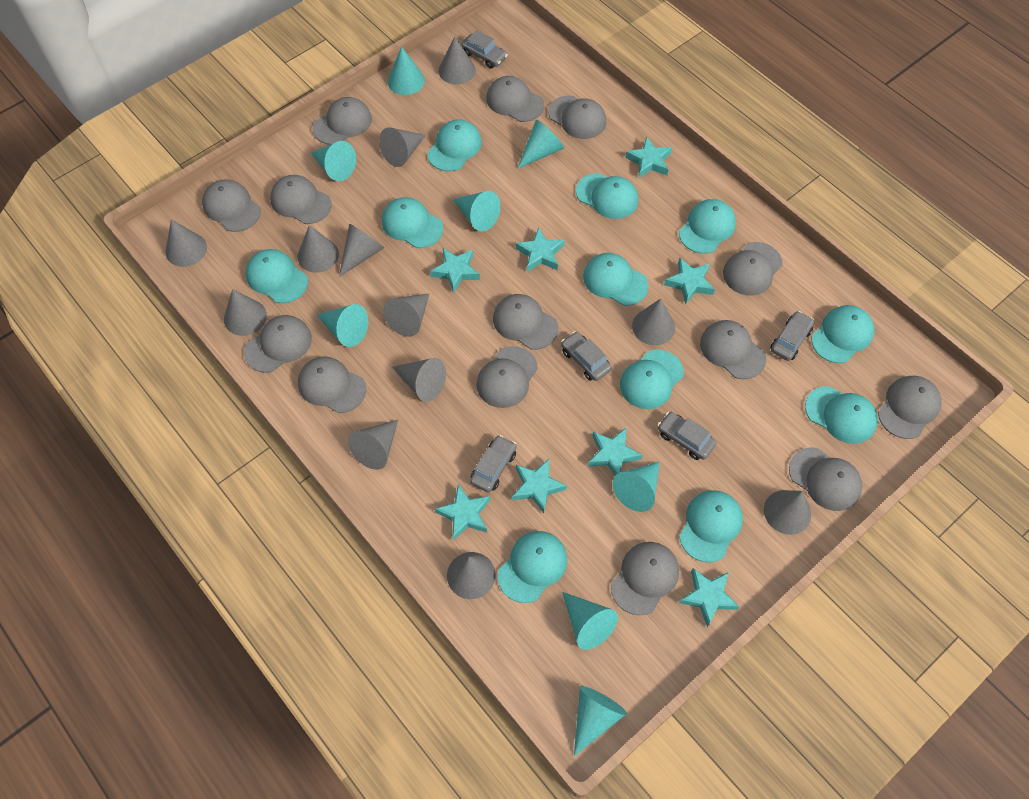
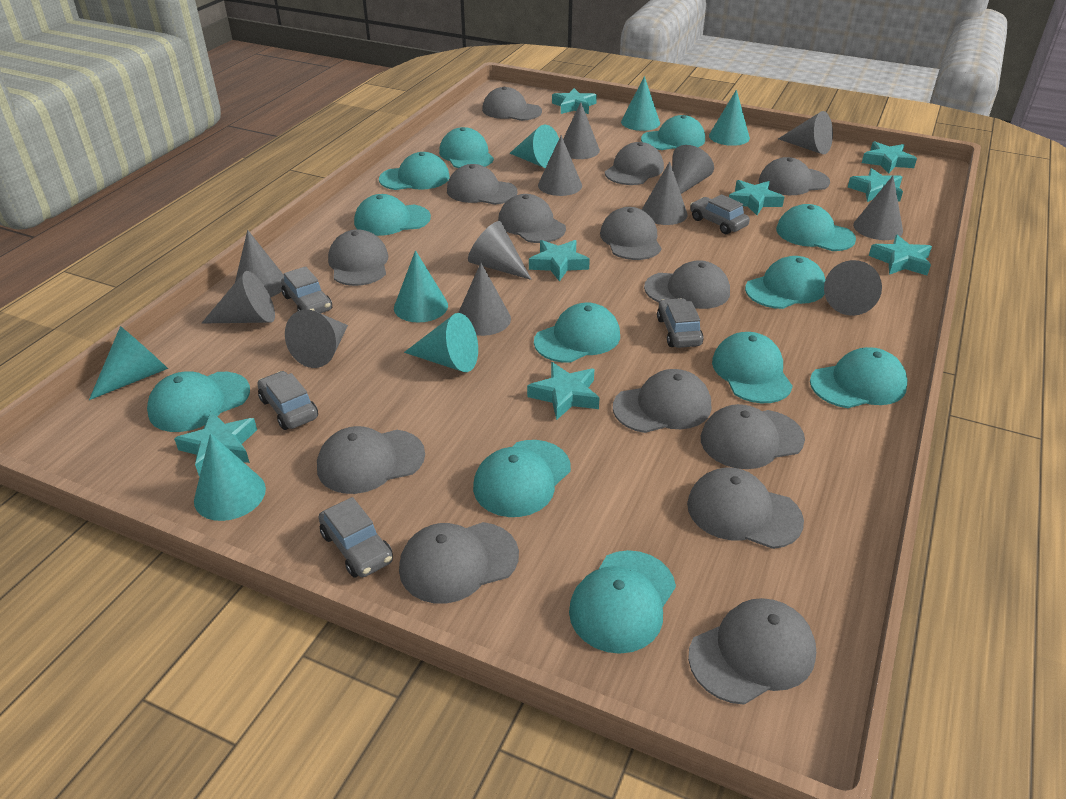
turquoise cap: 11 -> 12
turquoise cone: 8 -> 7

